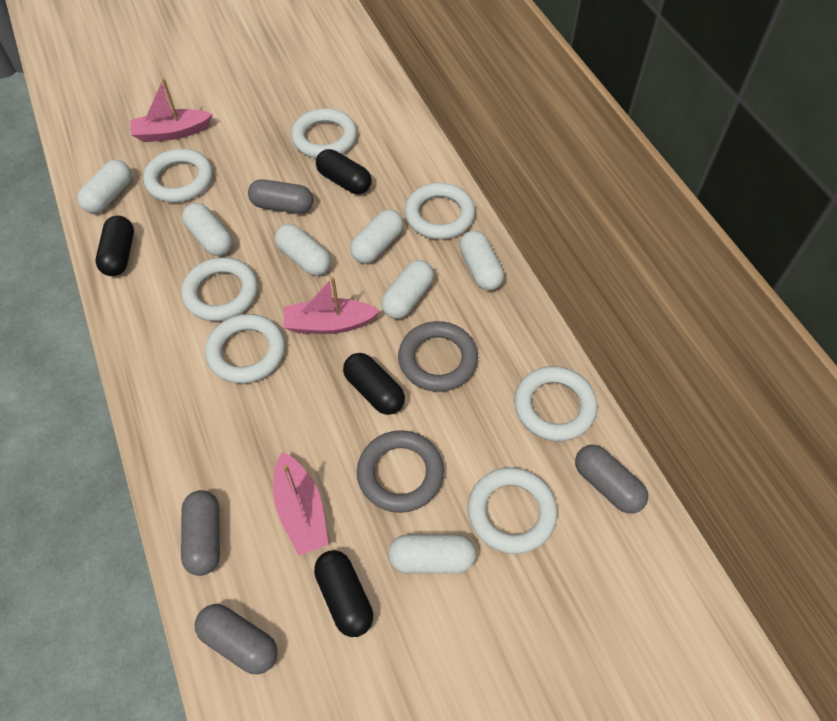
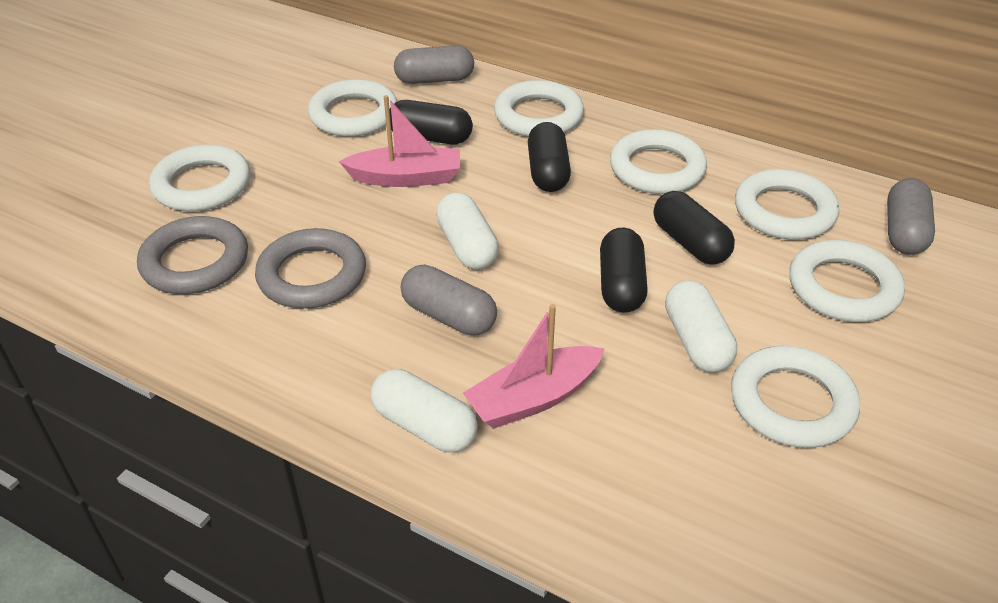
grey capsule: 4 -> 3
pink boat: 3 -> 2
white capsule: 7 -> 3

